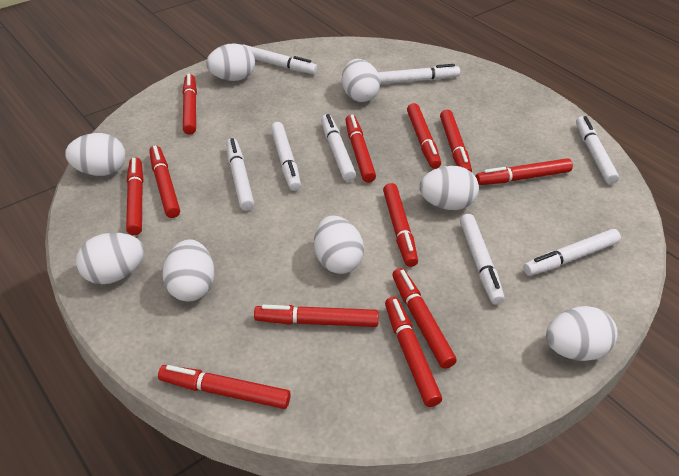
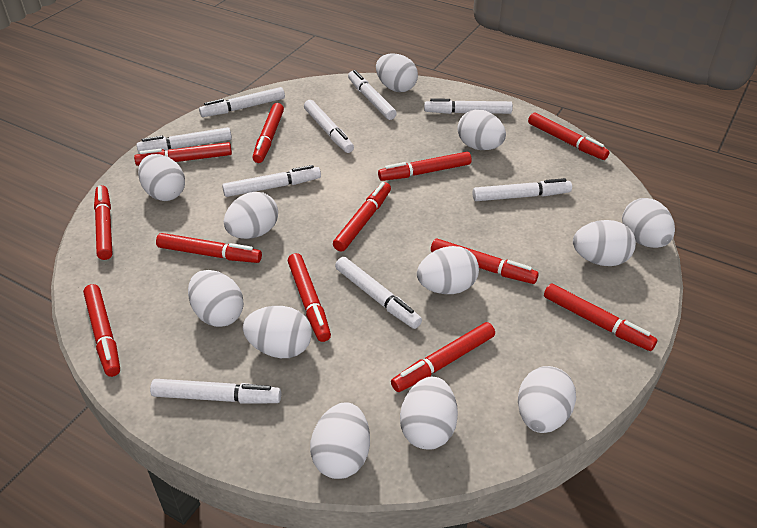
white egg: 8 -> 12
white marker: 8 -> 9

